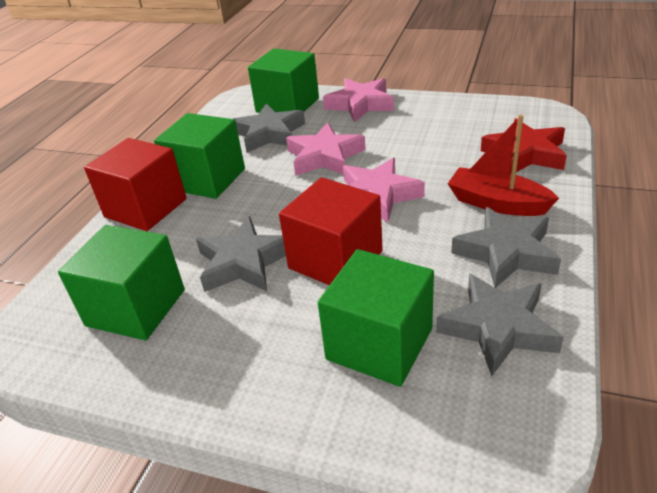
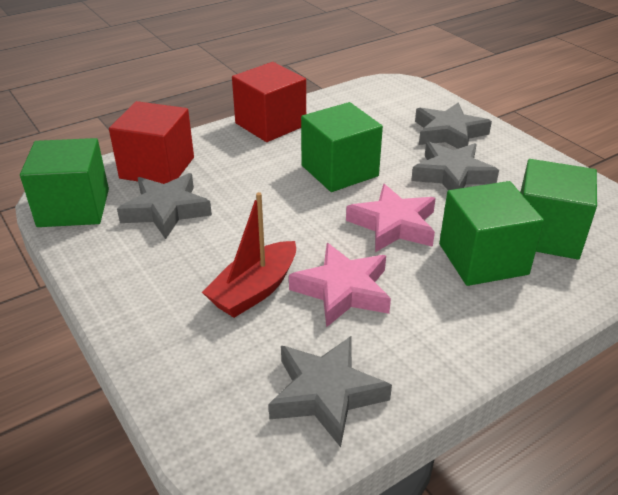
pink star: 3 -> 2
red star: 1 -> 0

